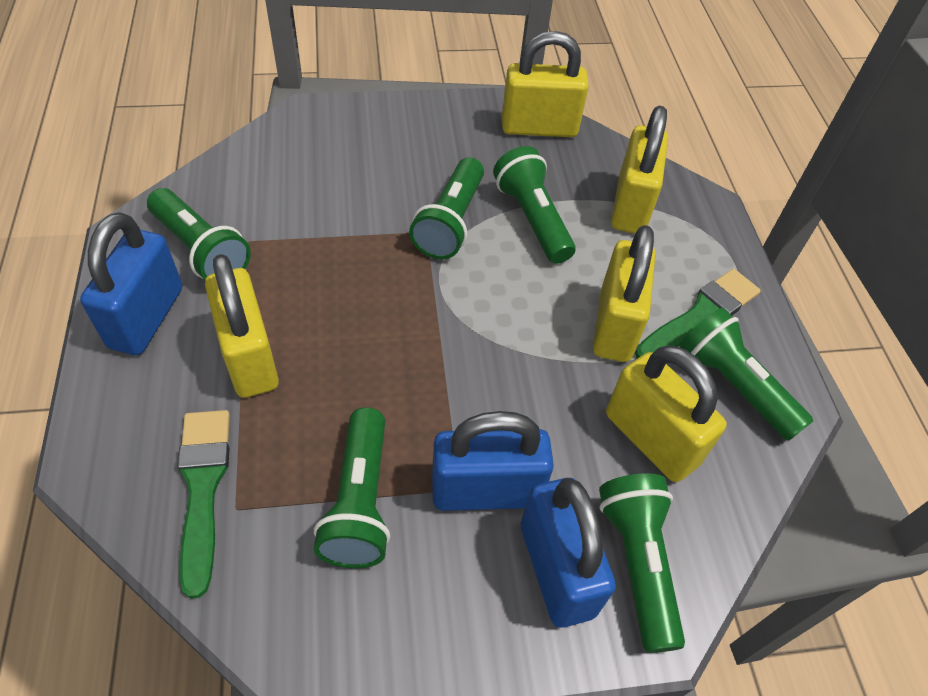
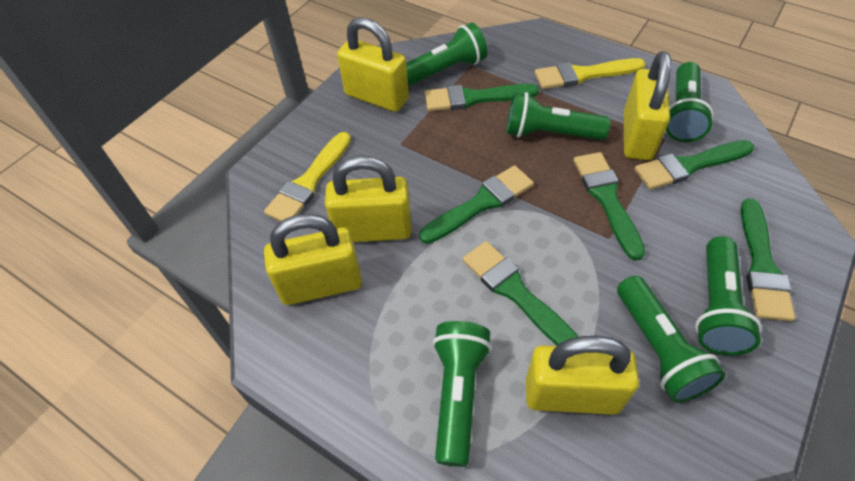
blue padlock: 3 -> 0
green brush: 2 -> 6
yellow brush: 0 -> 2

